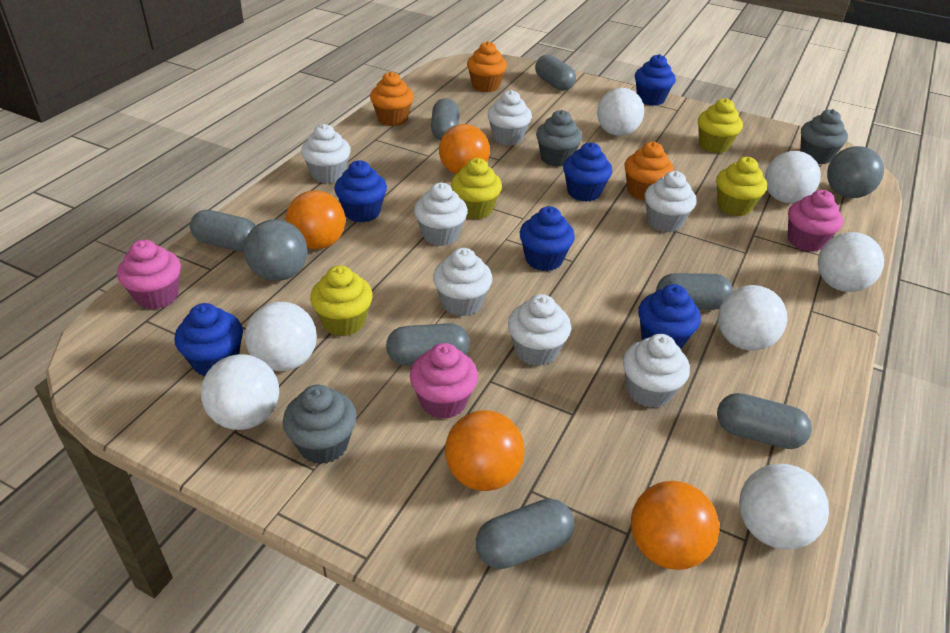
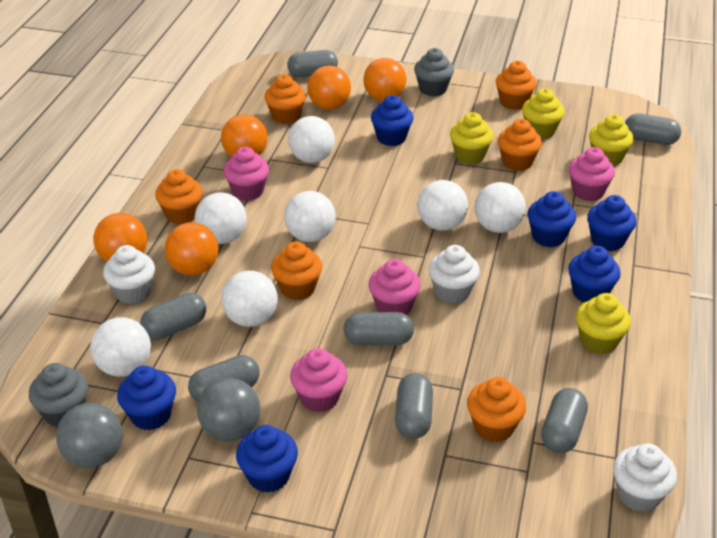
grey cupcake: 3 -> 2
orange ball: 4 -> 5
orange cupcake: 3 -> 6
pink cupcake: 3 -> 4
white cupcake: 7 -> 3

